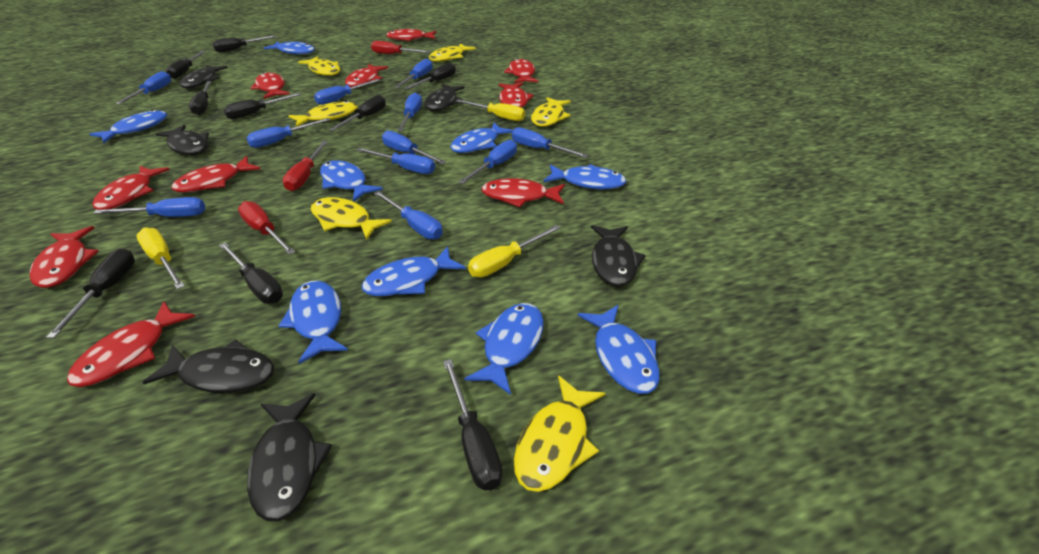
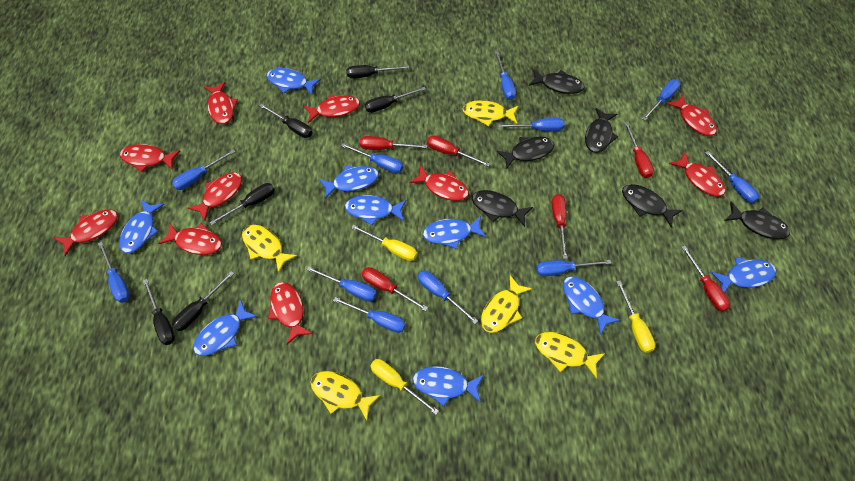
black screwdriver: 9 -> 6
red screwdriver: 3 -> 6
yellow fish: 6 -> 5

